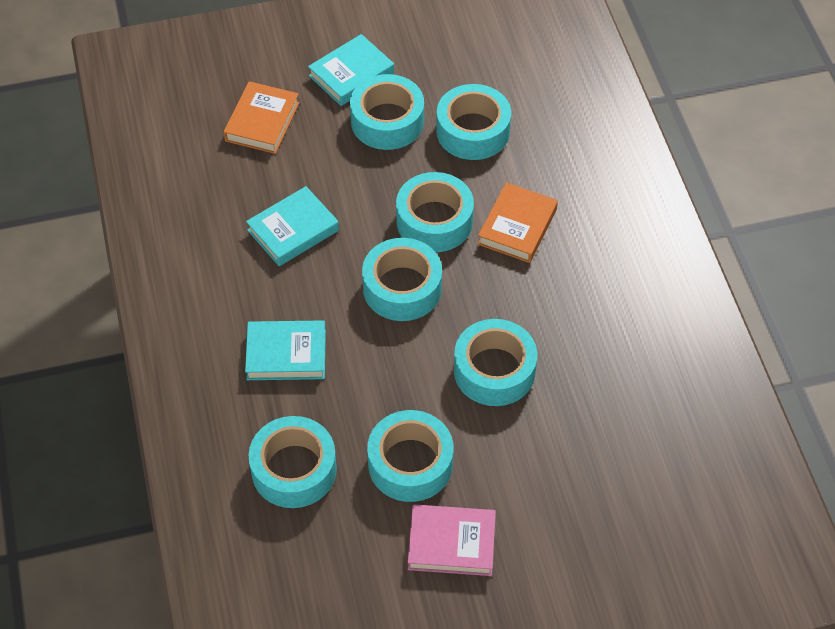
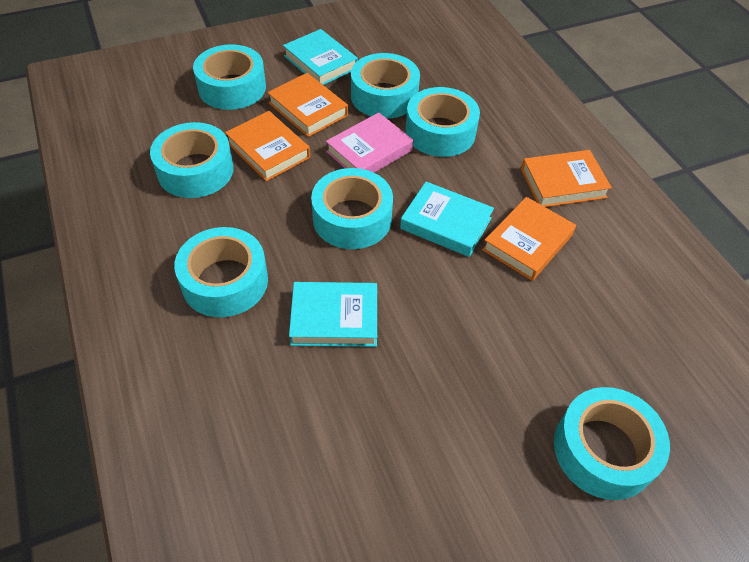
orange book: 2 -> 4

